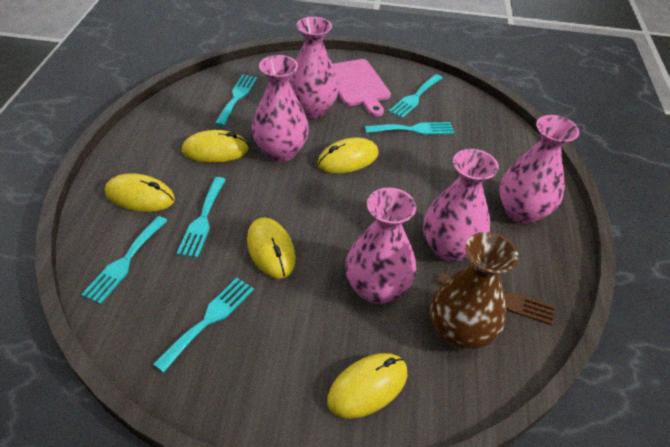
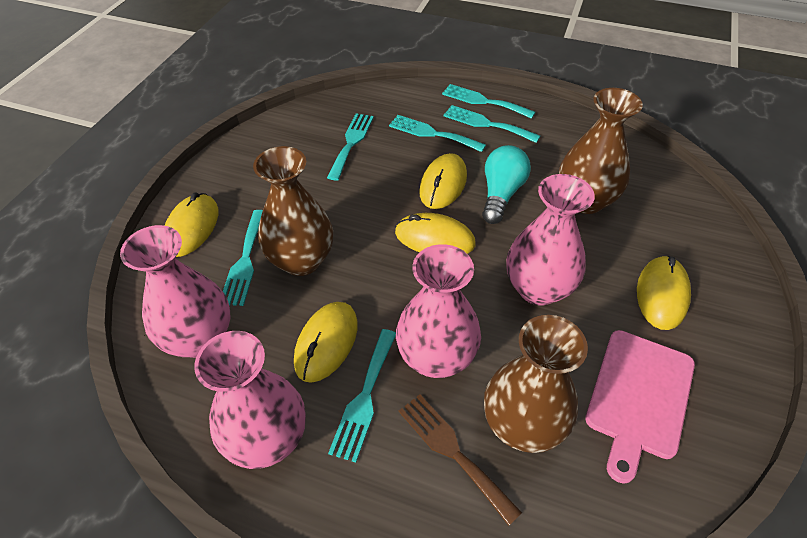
brown vase: 1 -> 3
pink vase: 5 -> 4
turquoise light bulb: 0 -> 1

